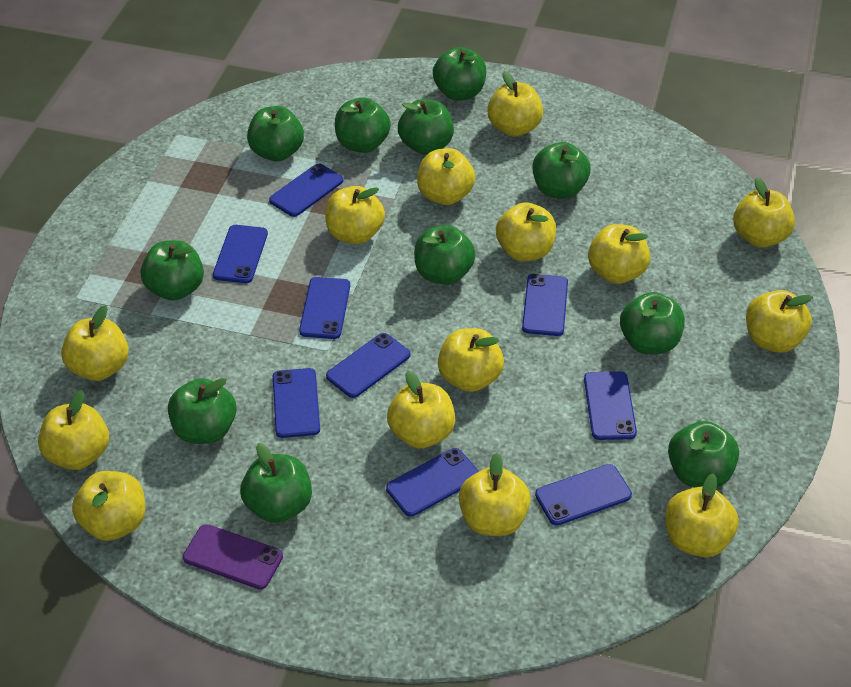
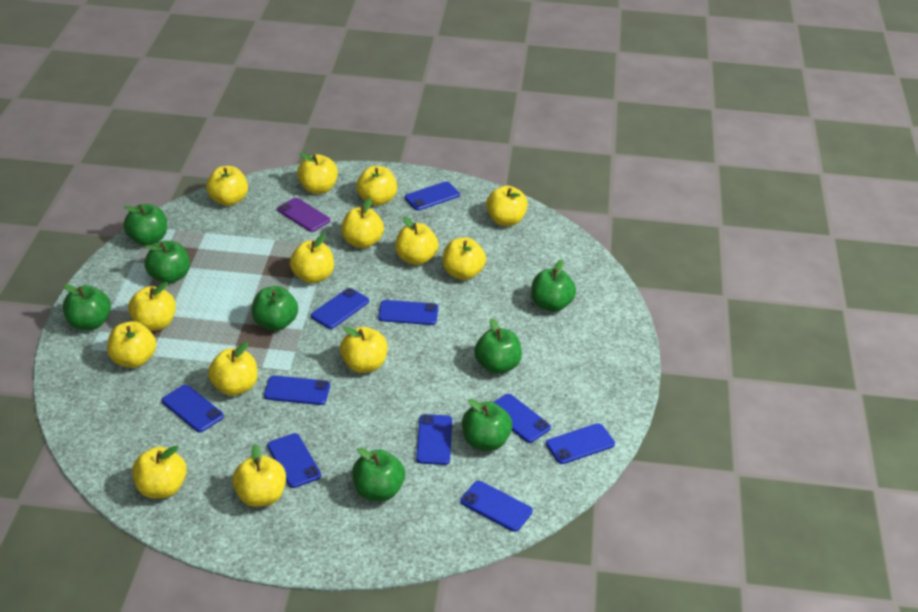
blue phone: 9 -> 10
green apple: 11 -> 8

